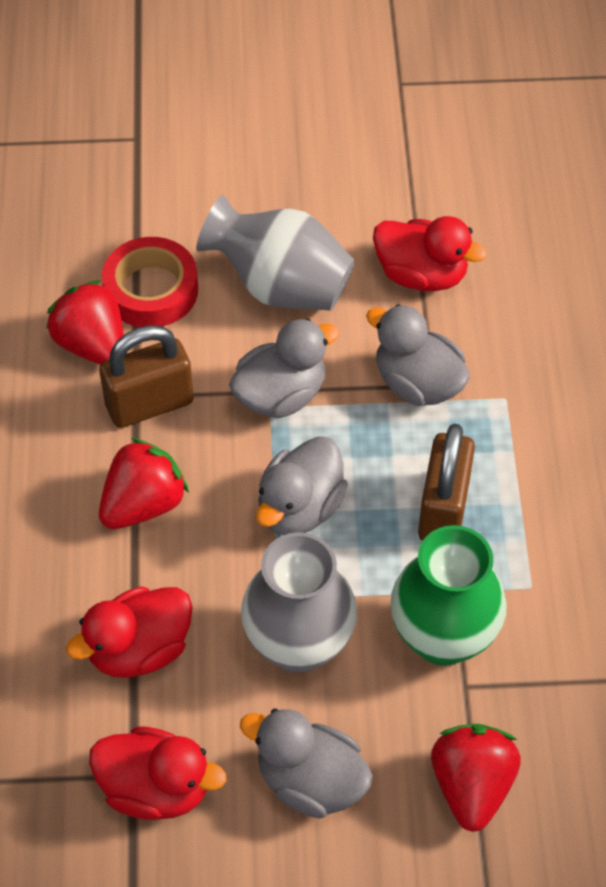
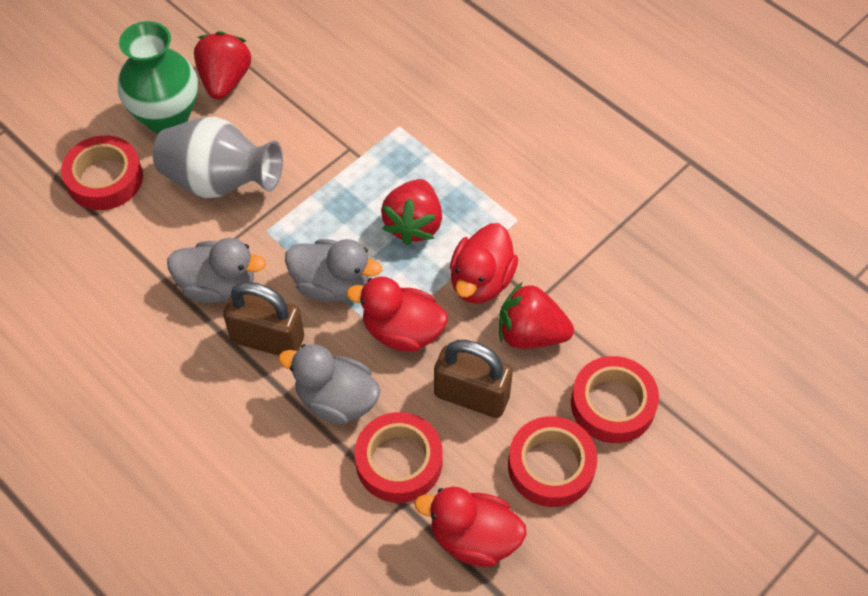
grey duck: 4 -> 3
grey vase: 2 -> 1
red tape: 1 -> 4

